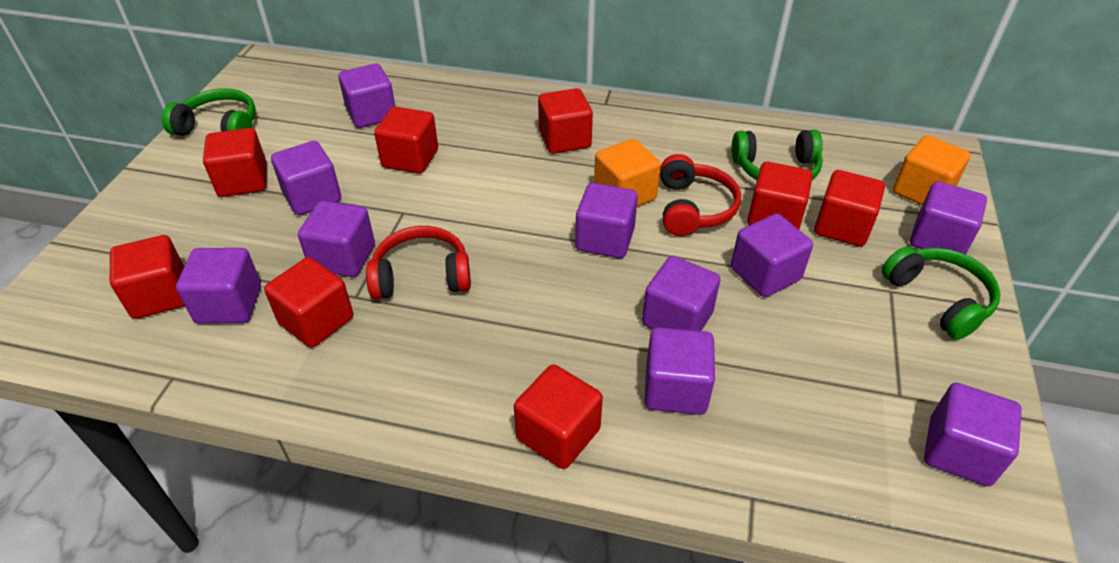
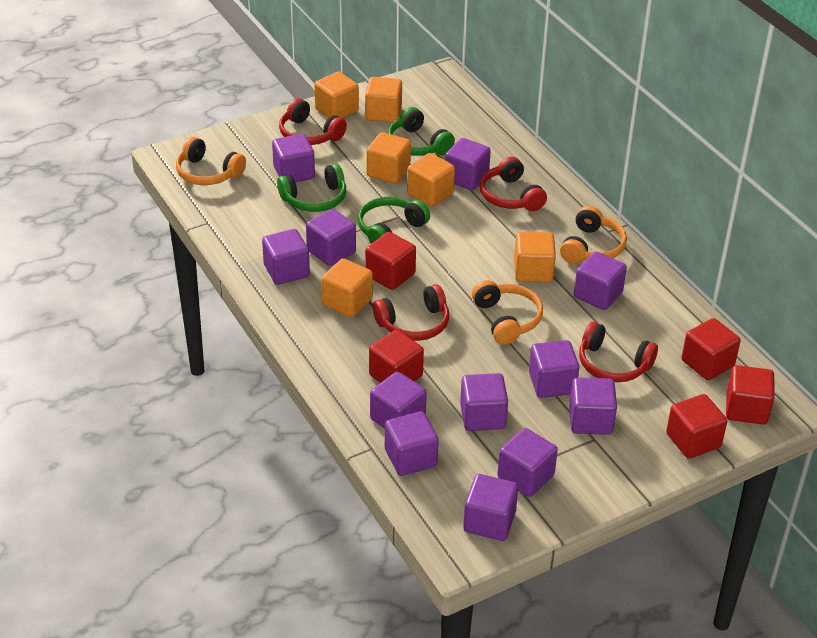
orange cube: 2 -> 6
orange headphones: 0 -> 3
purple cube: 10 -> 12
red cube: 8 -> 5
red headphones: 2 -> 4

